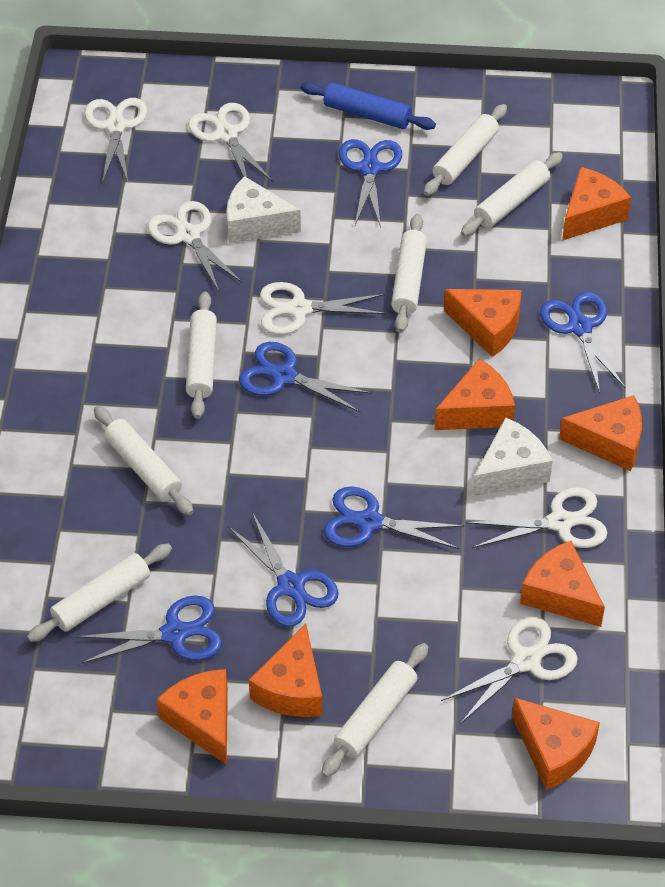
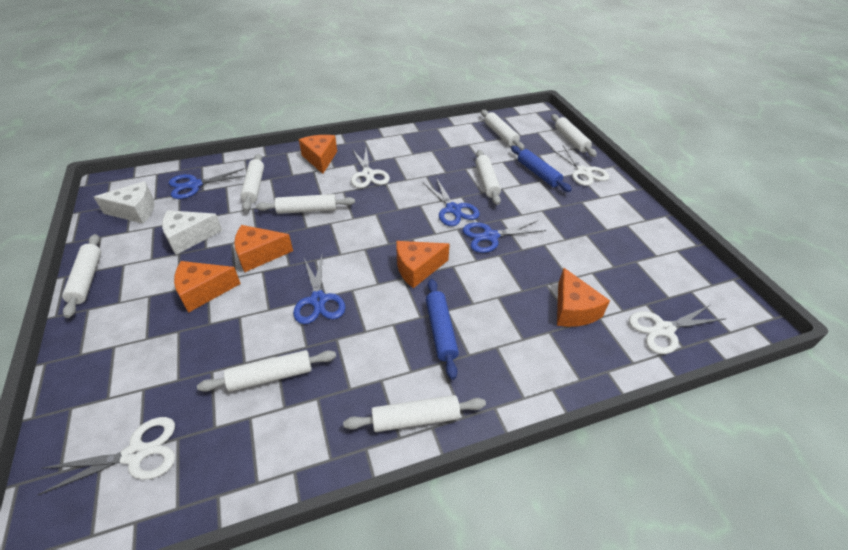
blue rolling pin: 1 -> 2
blue scissors: 6 -> 4
orange cheese: 8 -> 5
white rolling pin: 7 -> 8
white scissors: 6 -> 4

